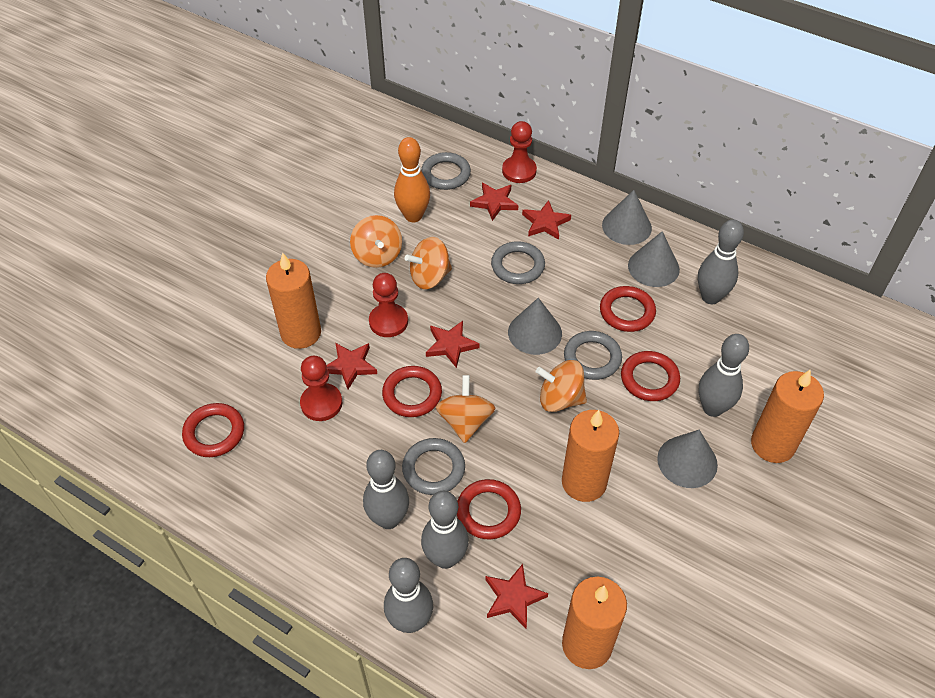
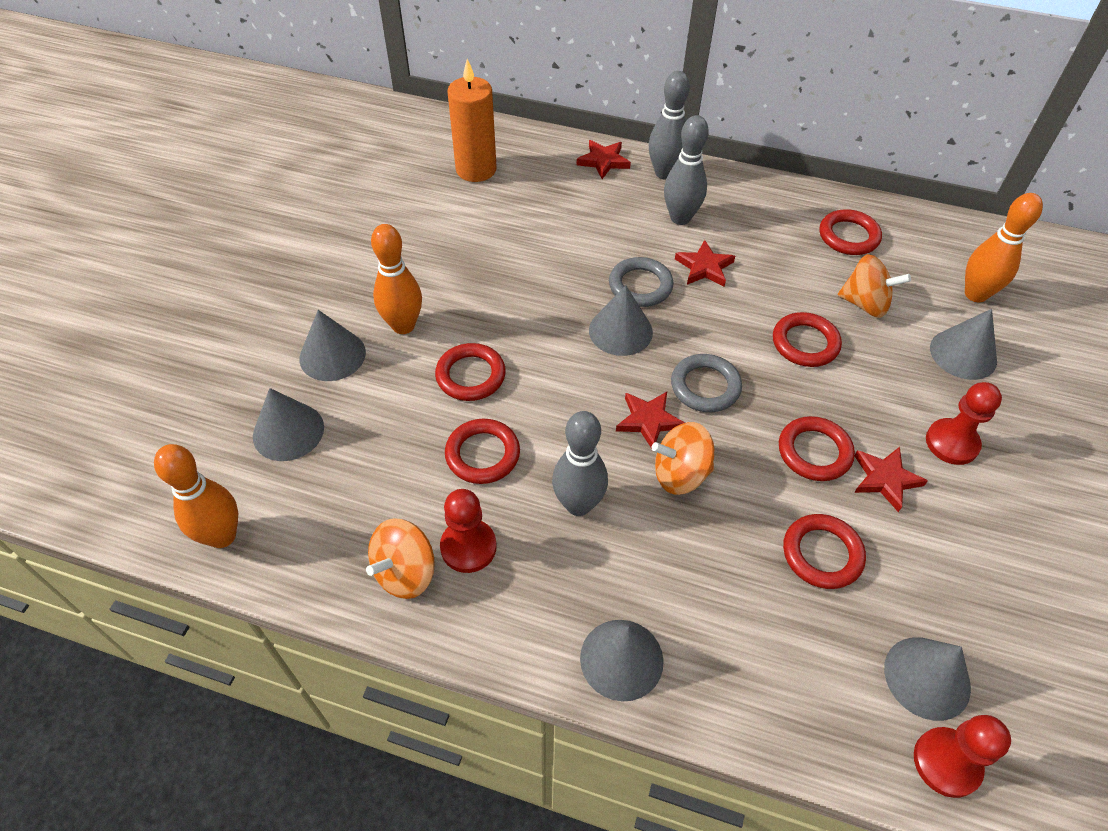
grey bowling pin: 5 -> 3
grey cone: 4 -> 6
grey ring: 4 -> 2
orange bowling pin: 1 -> 3
orange candle: 4 -> 1
orange spinning top: 4 -> 3
red ring: 5 -> 6
red star: 5 -> 4

